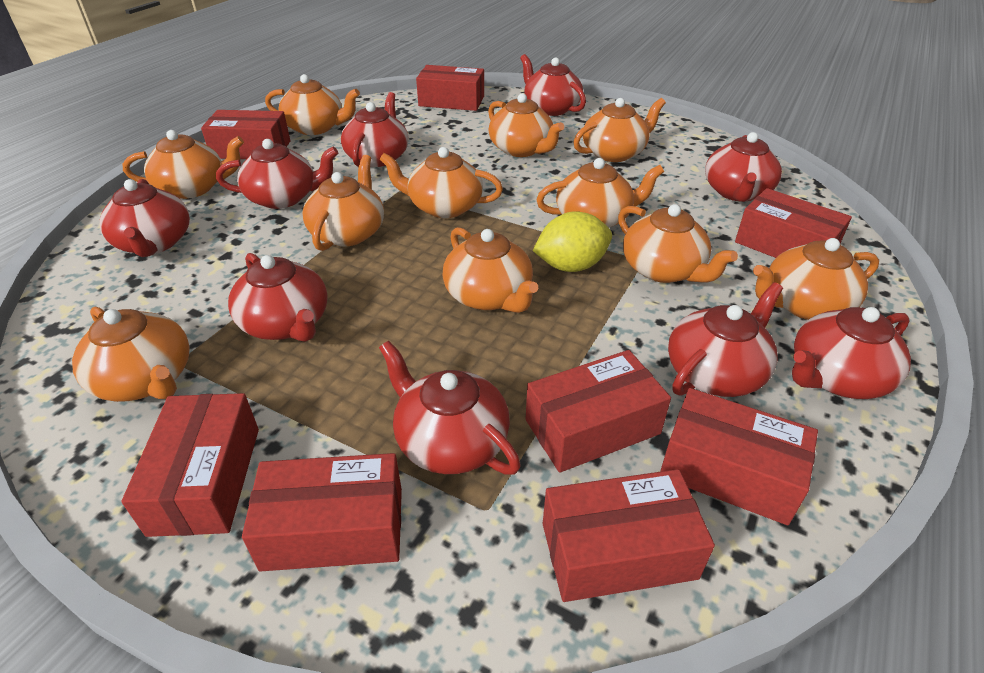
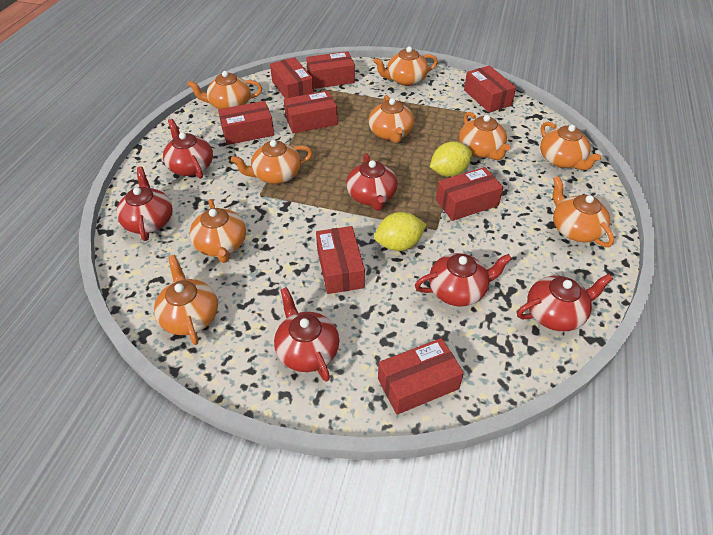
orange teapot: 11 -> 9
red teapot: 9 -> 6
yellow lemon: 1 -> 2

